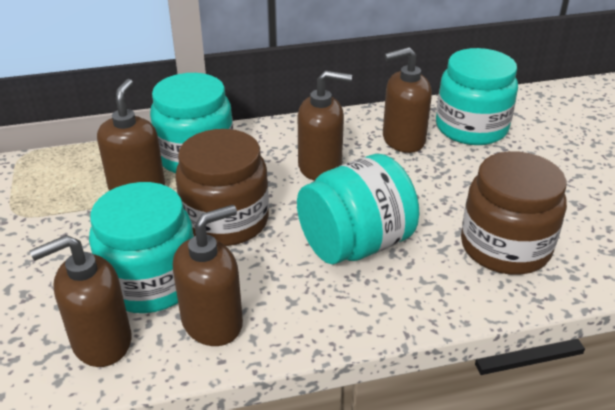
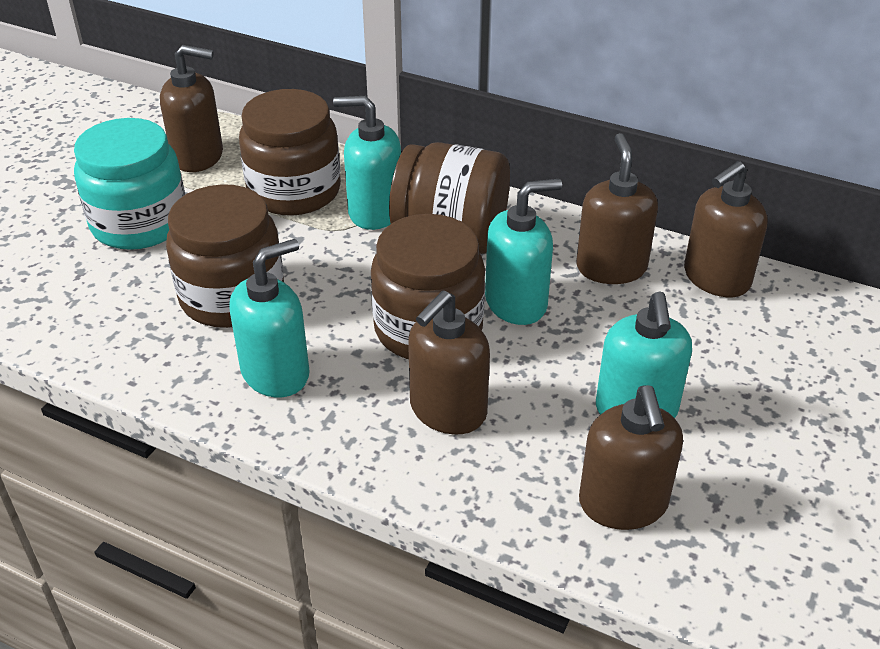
brown jar: 2 -> 4
turquoise jar: 4 -> 1
turquoise soap dispenser: 0 -> 4

